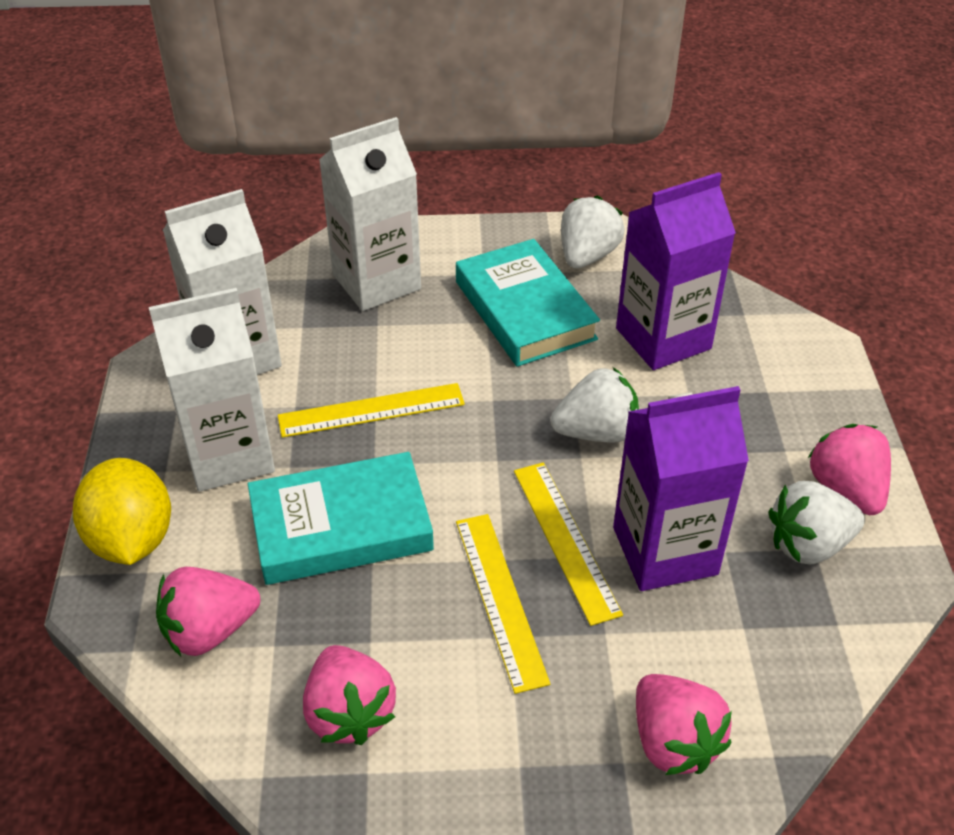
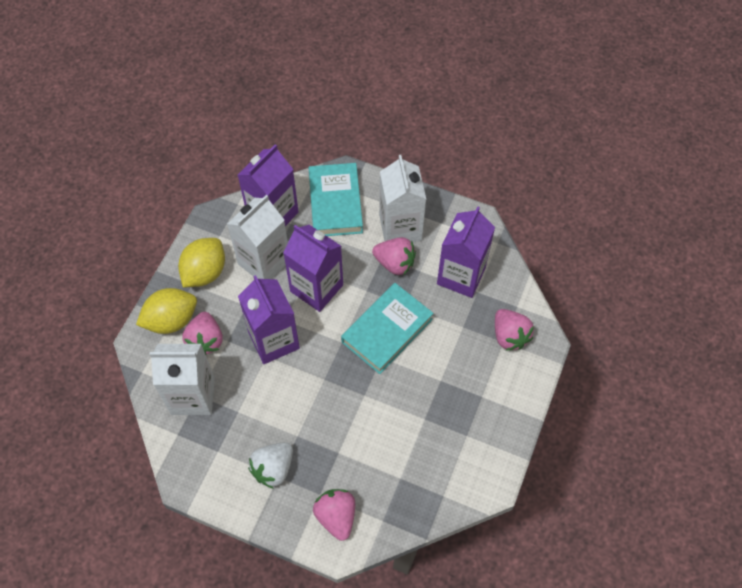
purple carton: 2 -> 4
white strawberry: 3 -> 1
yellow lemon: 1 -> 2
yellow ruler: 3 -> 0

